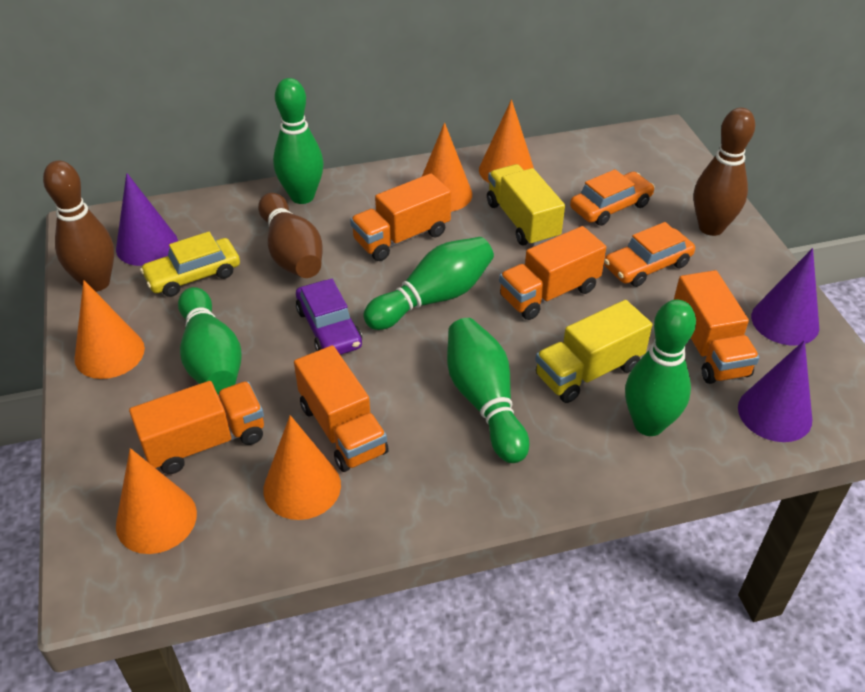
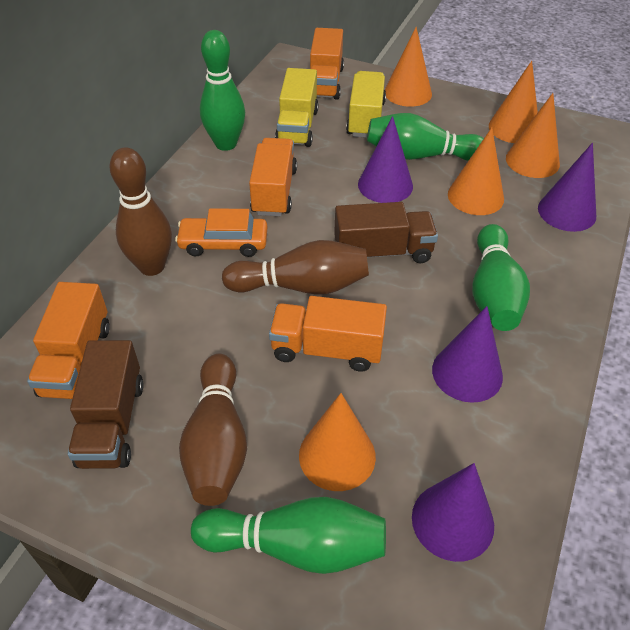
brown truck: 0 -> 2
green bowling pin: 5 -> 4
orange car: 2 -> 1
orange truck: 5 -> 4
purple car: 1 -> 0
purple cone: 3 -> 4
yellow car: 1 -> 0

